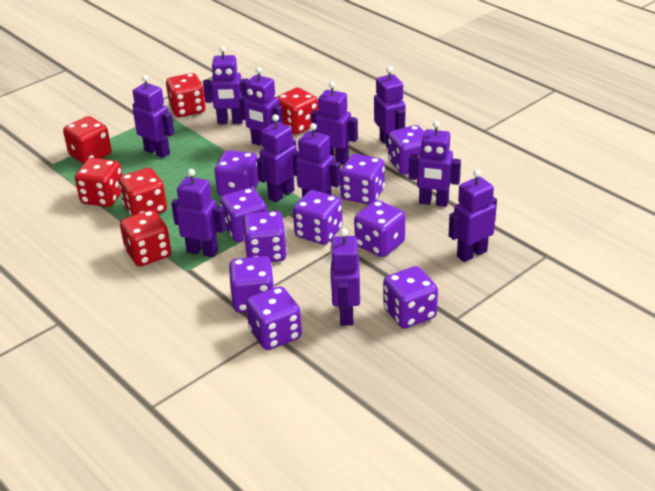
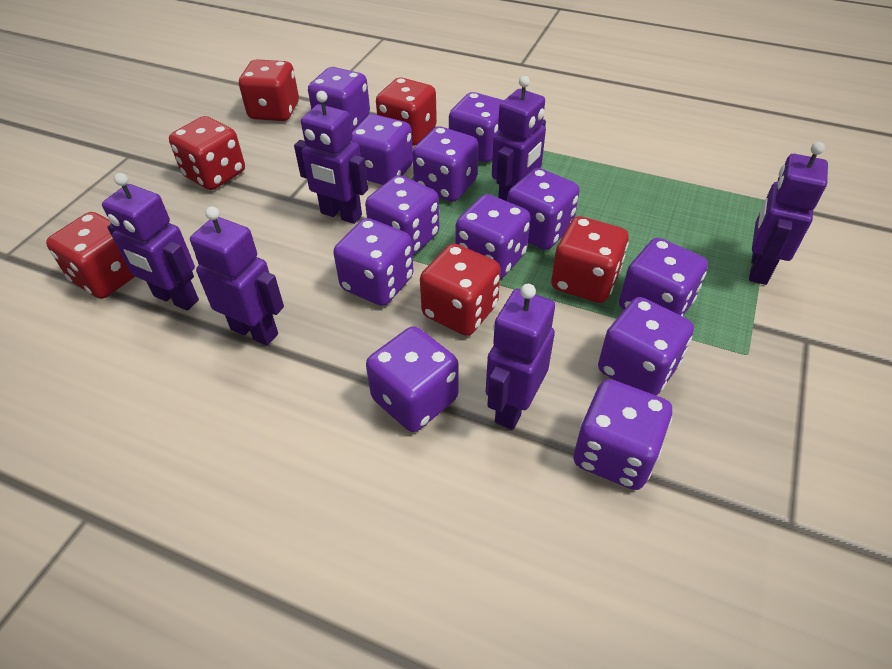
purple dice: 10 -> 12
purple robot: 11 -> 6

